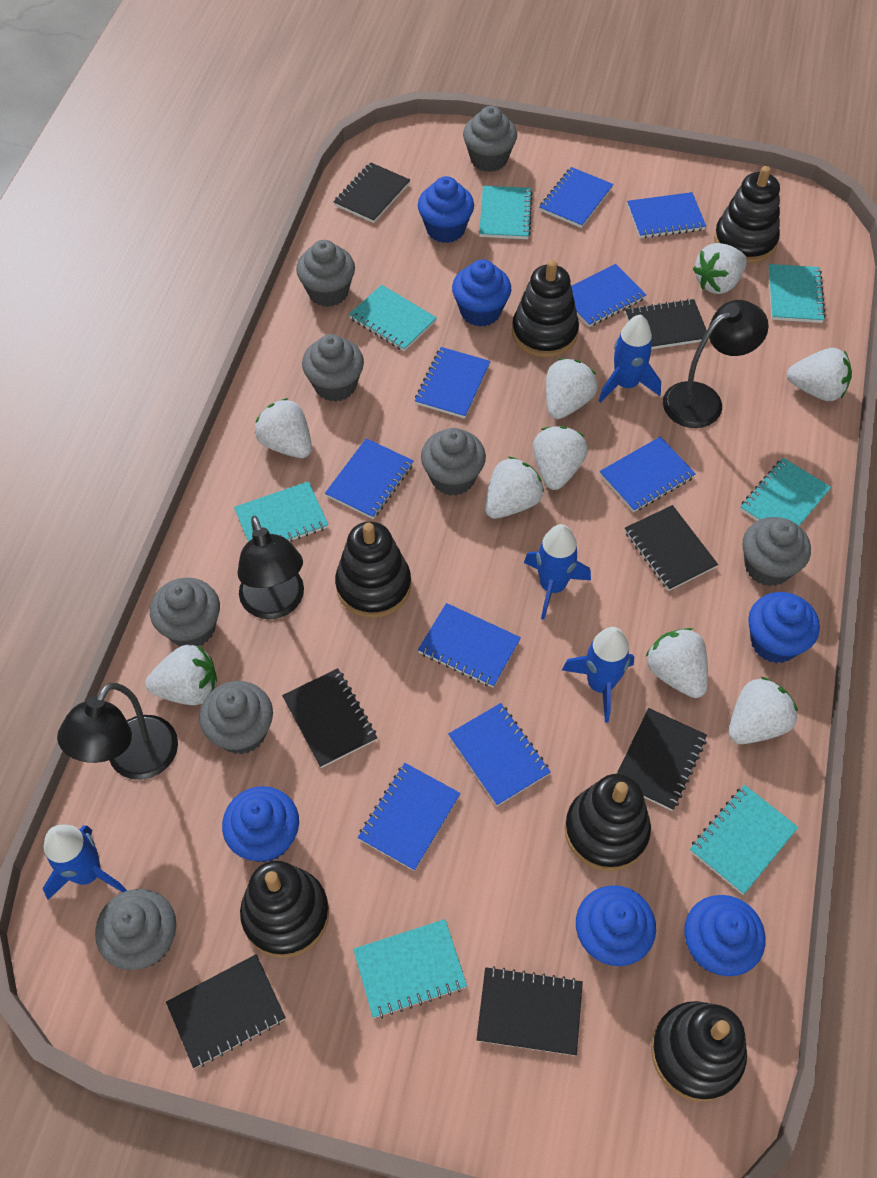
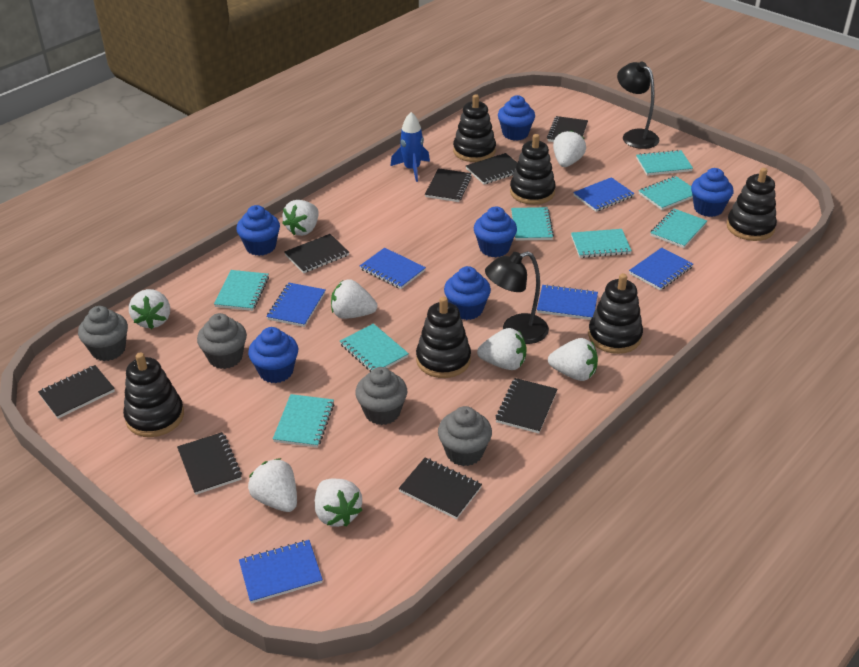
black lamp: 3 -> 2
black notebook: 7 -> 8
blue notebook: 9 -> 6
blue rocket: 4 -> 1
grey cupcake: 8 -> 4
turquoise notebook: 7 -> 8
white strawberry: 9 -> 8

